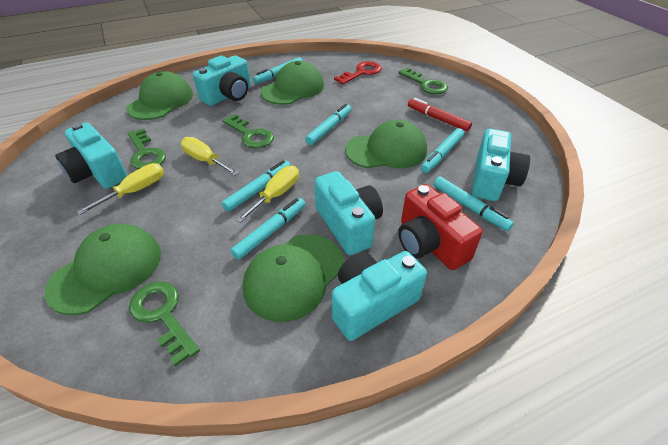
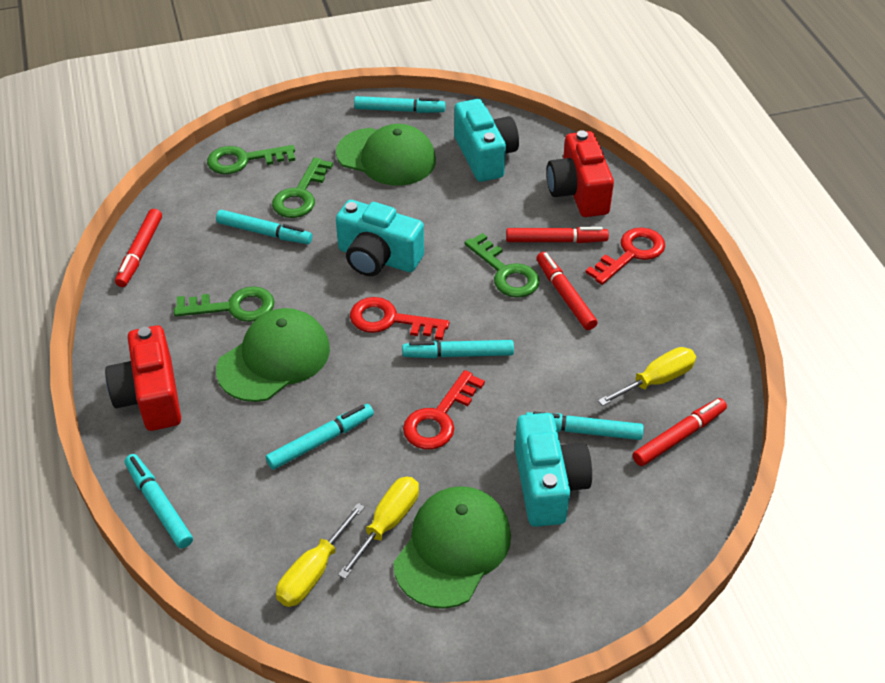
green cap: 5 -> 3
red camera: 1 -> 2
red key: 1 -> 3
red marker: 1 -> 4
turquoise camera: 5 -> 3

